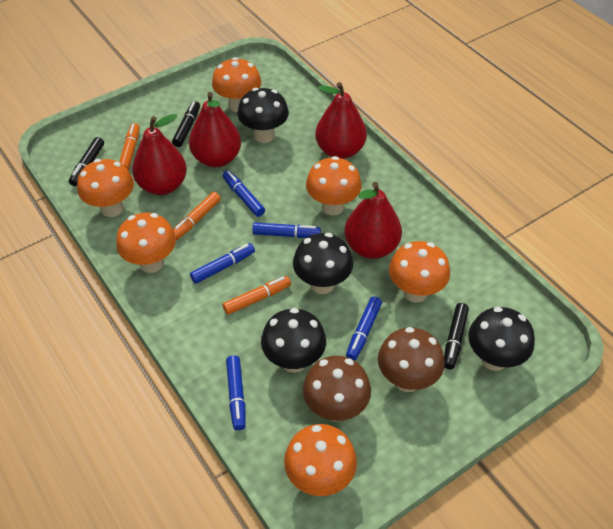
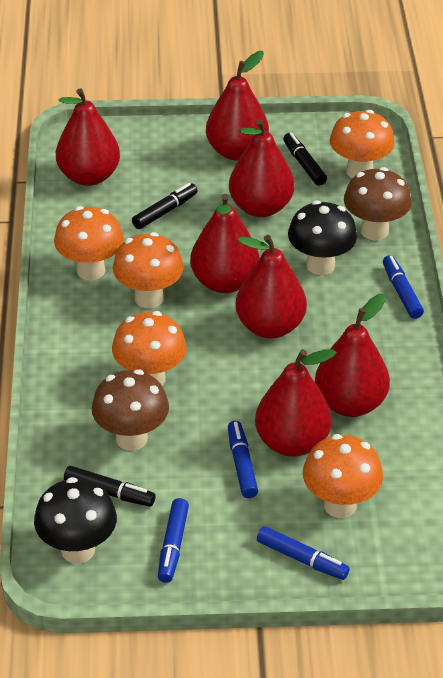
black mushroom: 4 -> 2
blue marker: 5 -> 4
orange marker: 3 -> 0
orange mushroom: 6 -> 5
red pear: 4 -> 7

